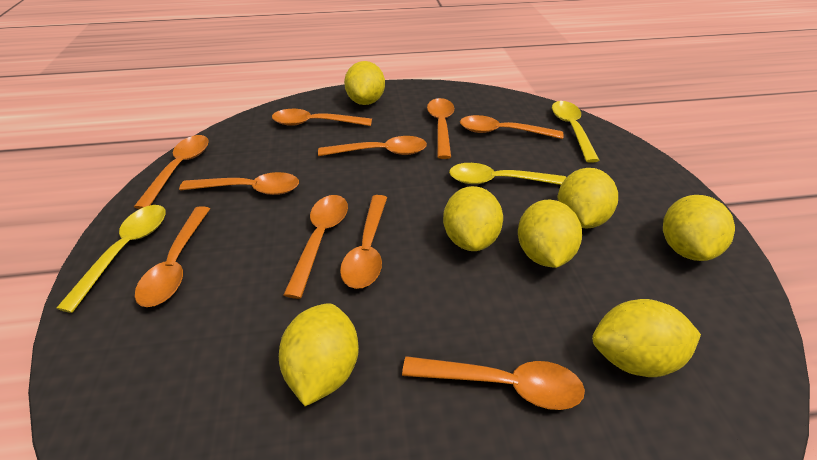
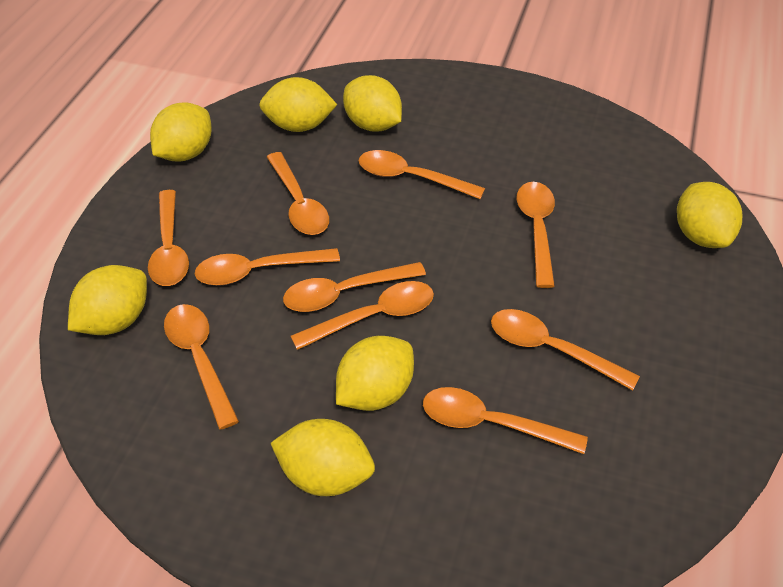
yellow spoon: 3 -> 0

